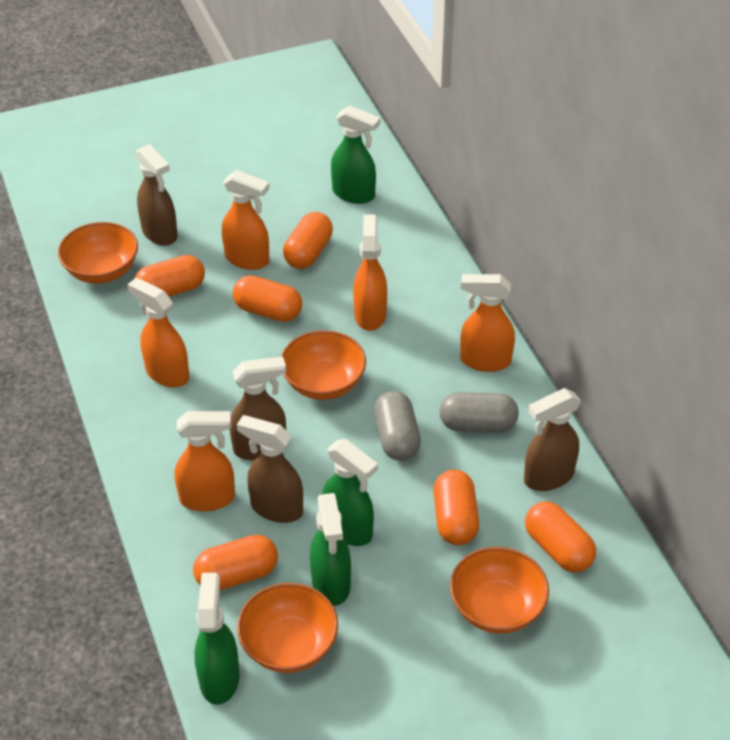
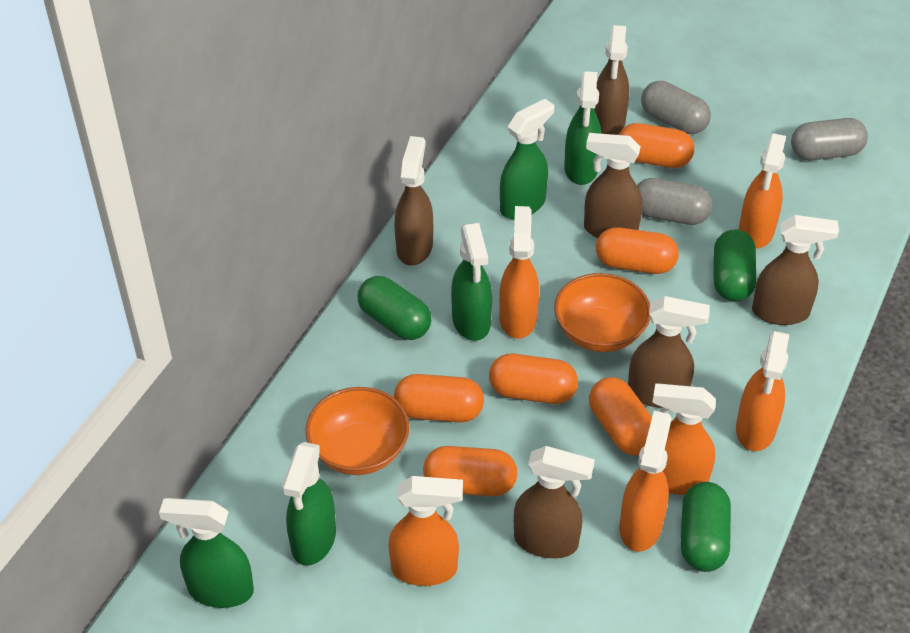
brown spray bottle: 4 -> 6
green capsule: 0 -> 3
green spray bottle: 4 -> 5
grey capsule: 2 -> 3
orange bowl: 4 -> 2
orange spray bottle: 5 -> 6

